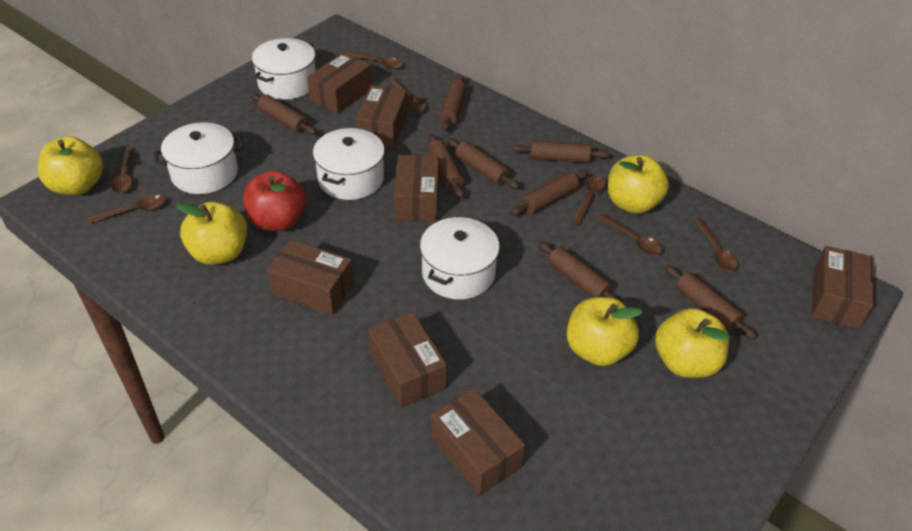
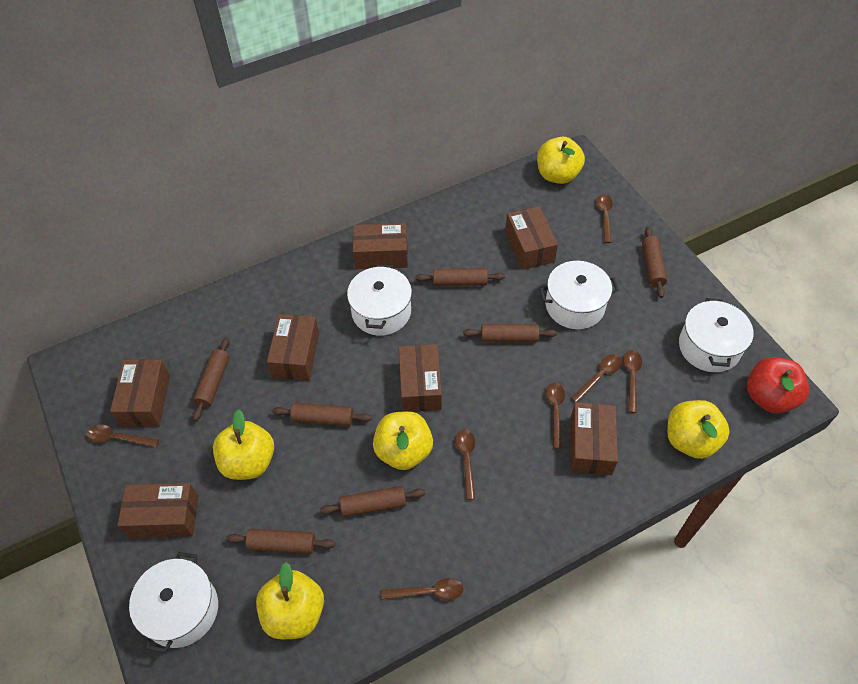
brown rolling pin: 8 -> 7

